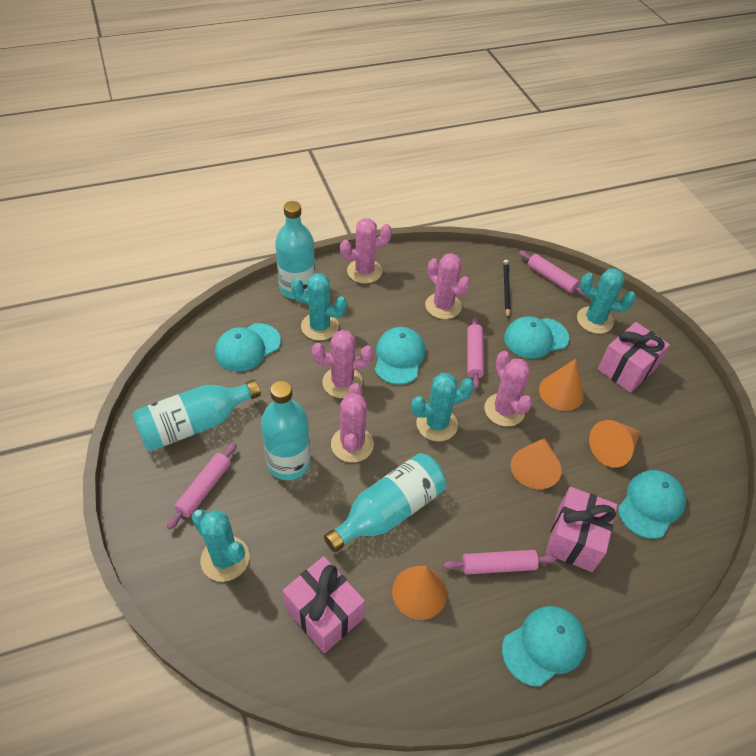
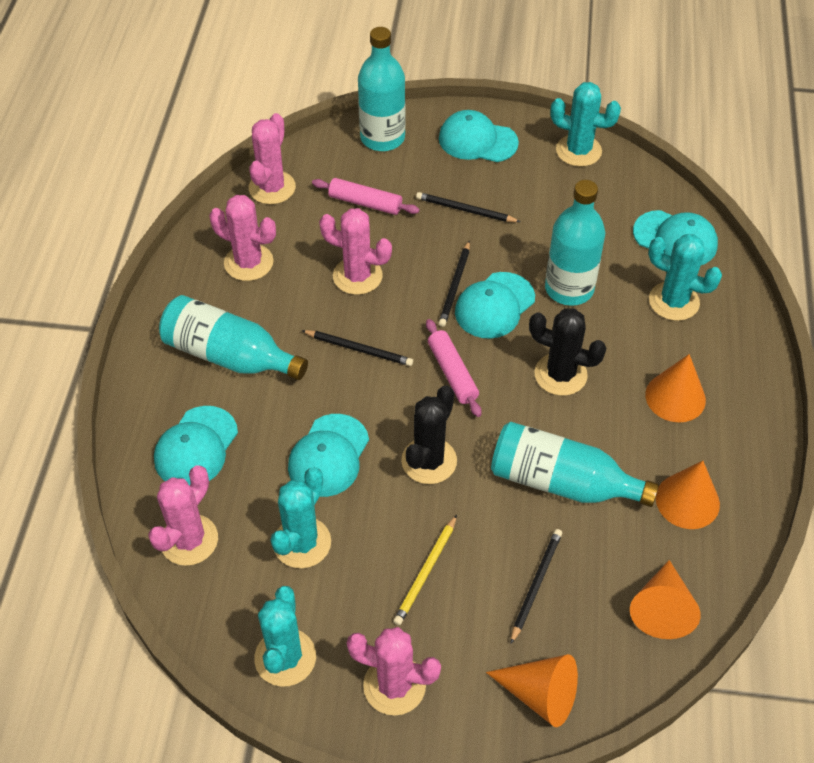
black cactus: 0 -> 2
black pencil: 1 -> 4
pink gift: 3 -> 0
pink rolling pin: 4 -> 2
yellow pencil: 0 -> 1

